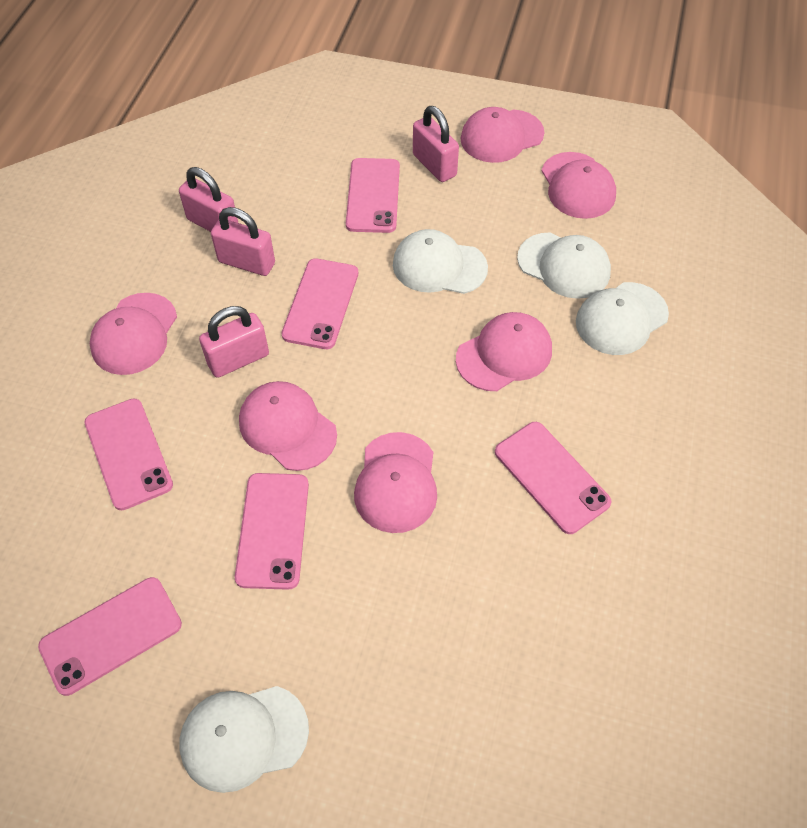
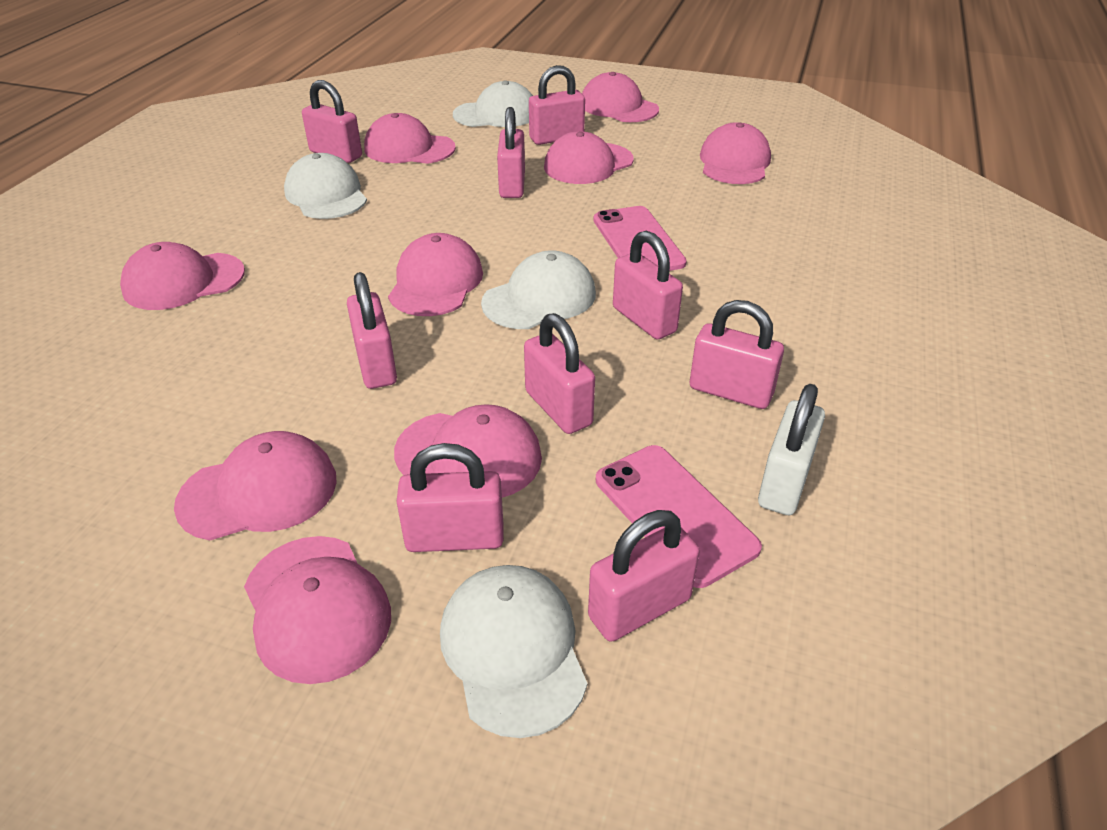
pink cap: 6 -> 9
pink padlock: 4 -> 9
pink phone: 6 -> 2
white padlock: 0 -> 1

